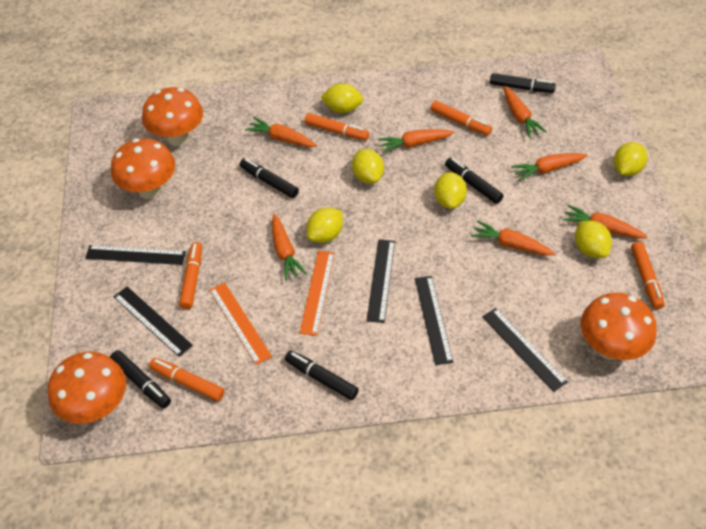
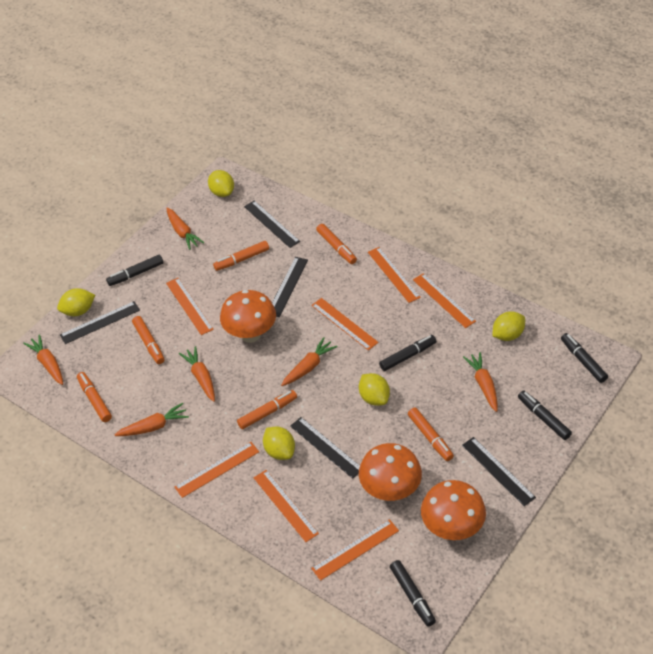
orange carrot: 7 -> 6
orange marker: 5 -> 6
orange mushroom: 4 -> 3
orange ruler: 2 -> 7
yellow lemon: 6 -> 5

